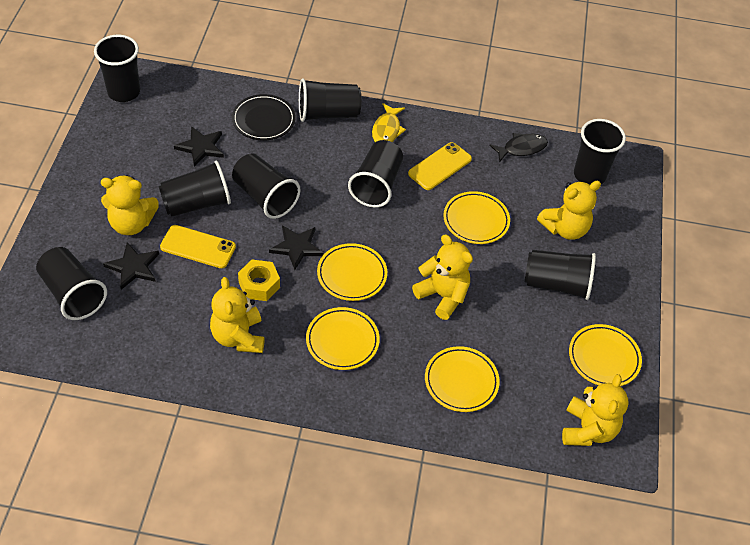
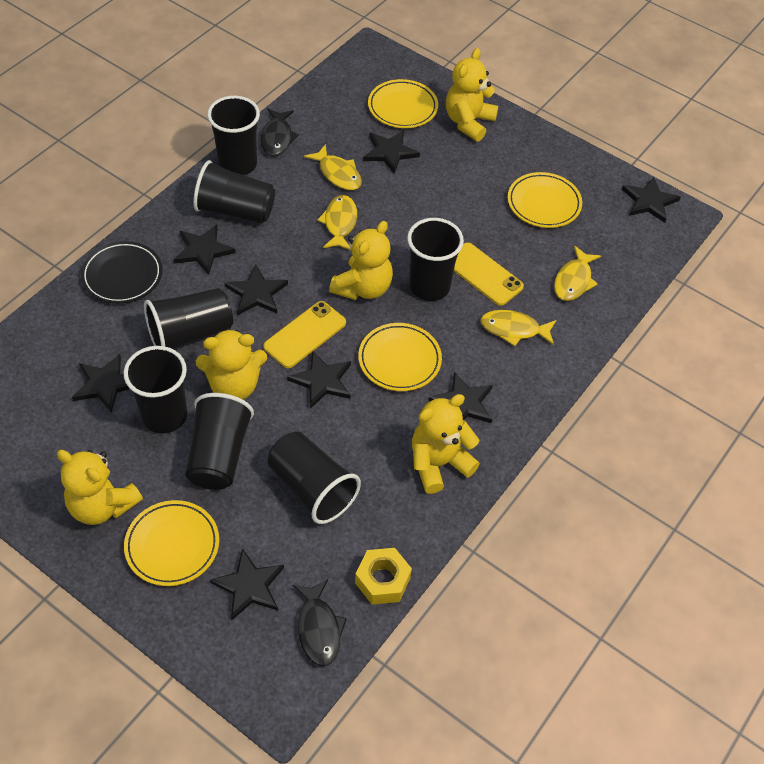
black cup: 8 -> 7
black fish: 1 -> 2
black star: 3 -> 8
yellow fish: 1 -> 4
yellow plate: 5 -> 4

